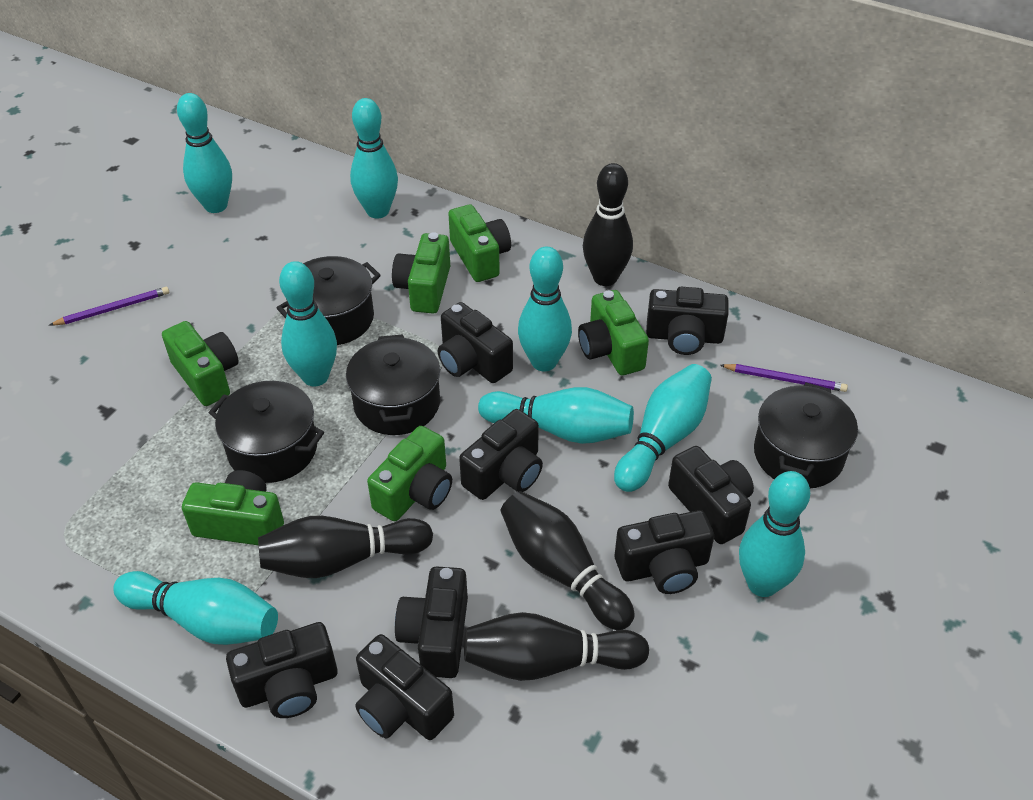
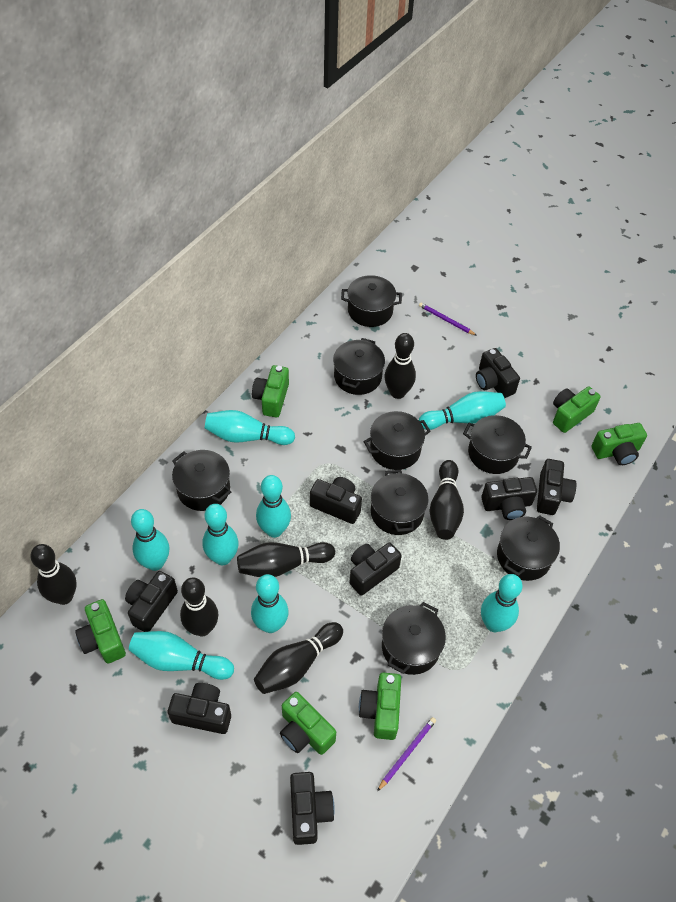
black bowling pin: 4 -> 6
black pot: 4 -> 8

